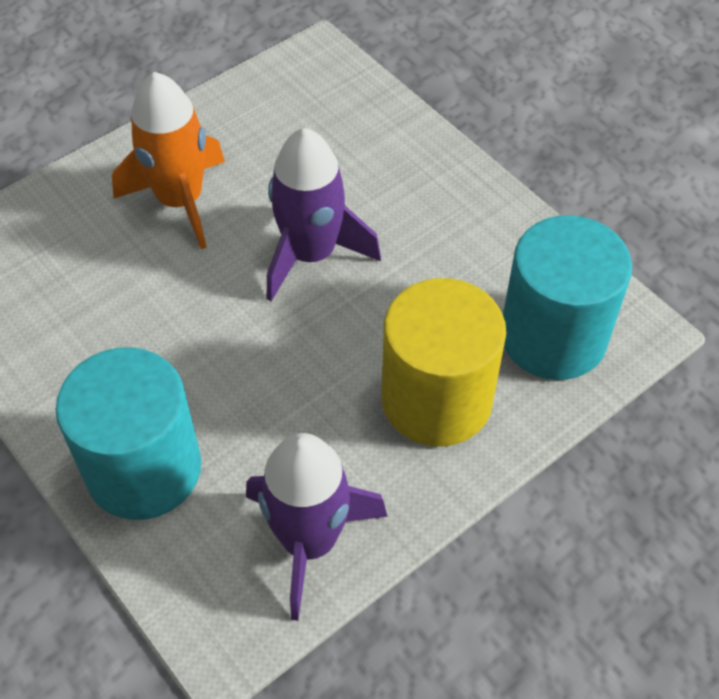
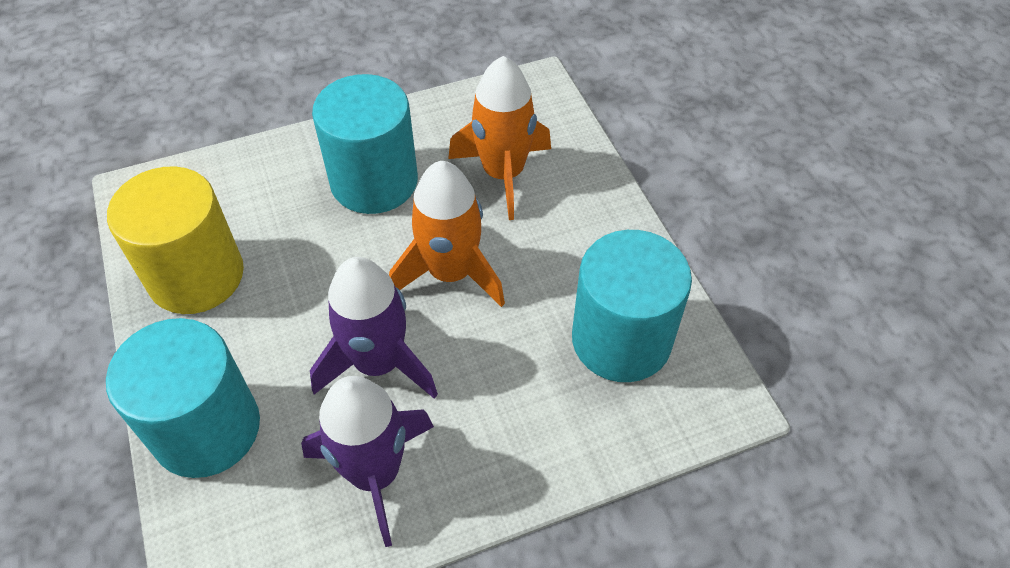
orange rocket: 1 -> 2
turquoise cylinder: 2 -> 3

